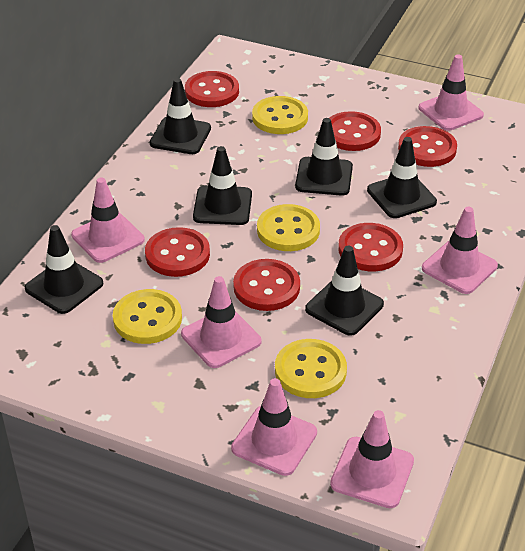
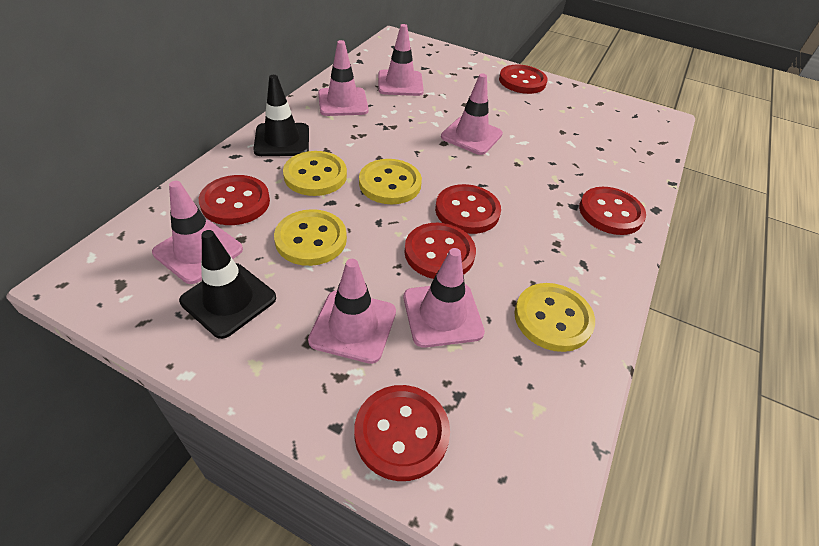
black traffic cone: 6 -> 2

